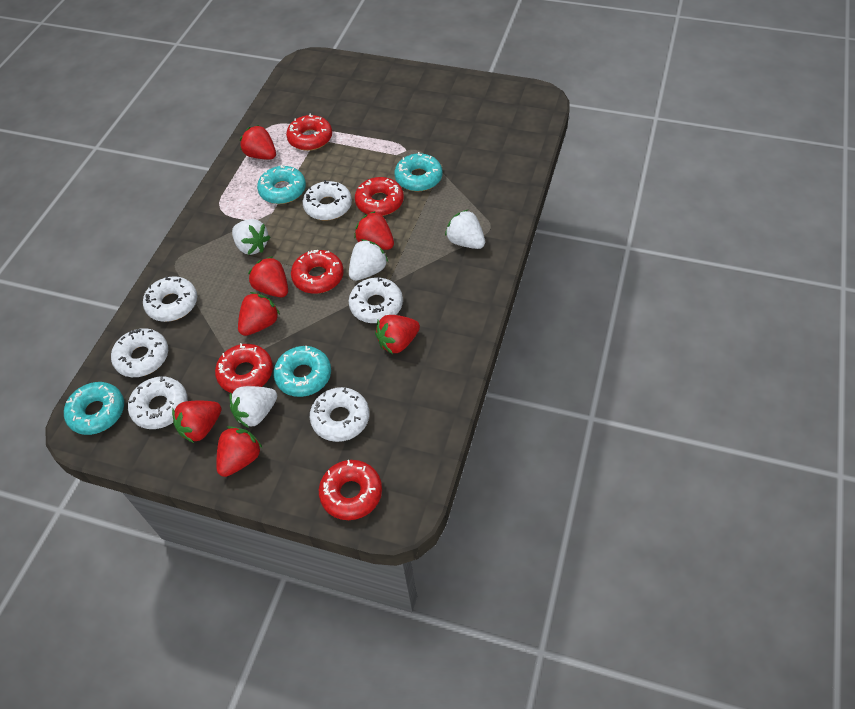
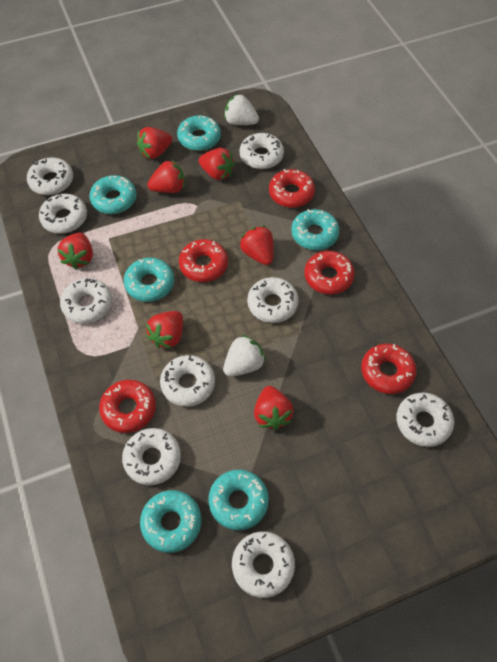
turquoise donut: 4 -> 6
white donut: 6 -> 9
white strawberry: 4 -> 2

